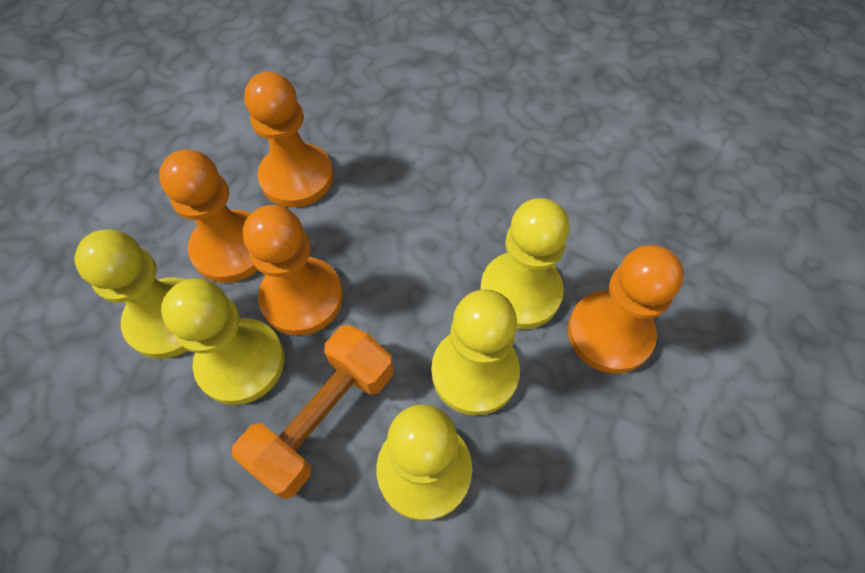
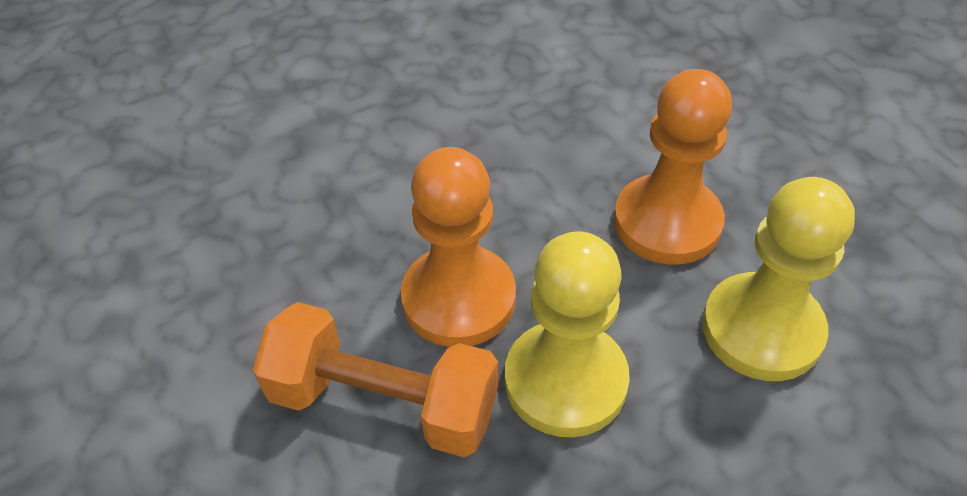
orange pawn: 4 -> 2
yellow pawn: 5 -> 2

